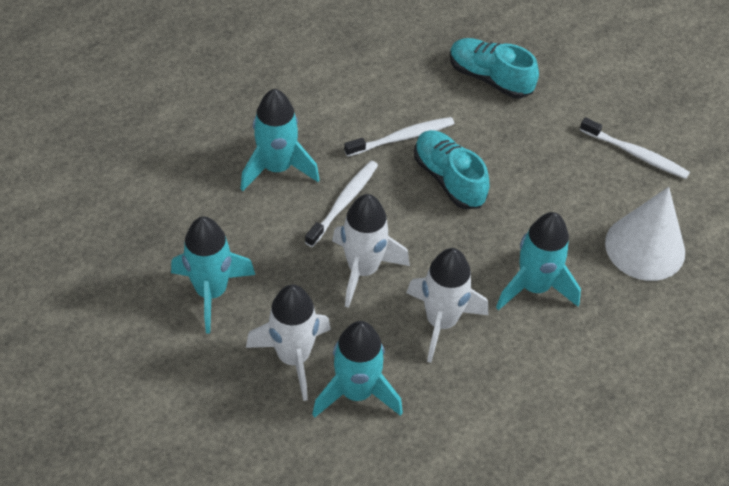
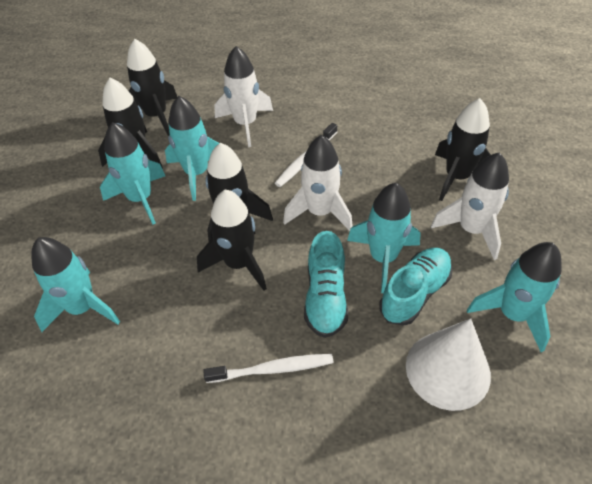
black rocket: 0 -> 5
turquoise rocket: 4 -> 5
white toothbrush: 3 -> 2

